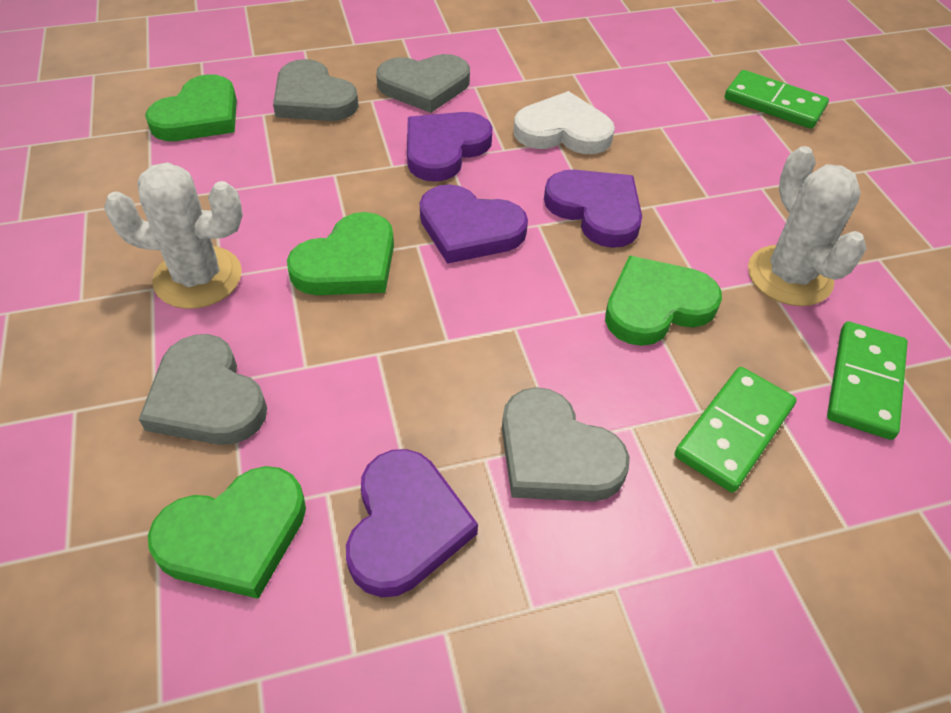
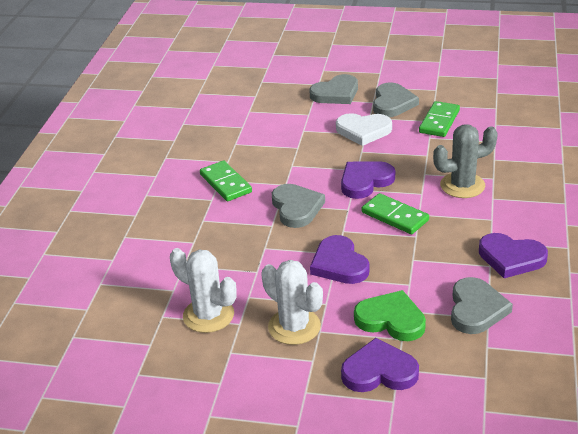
green heart: 4 -> 1
grey cactus: 0 -> 1

